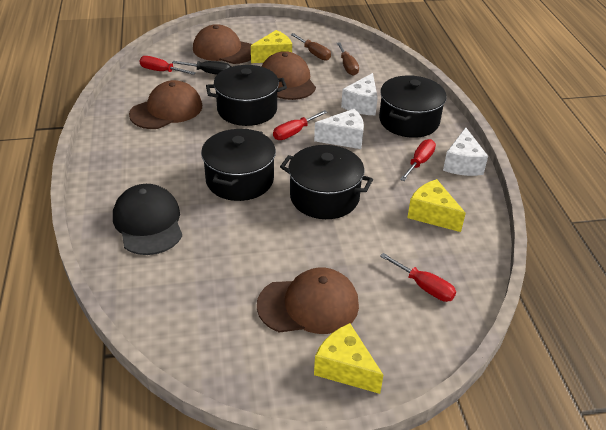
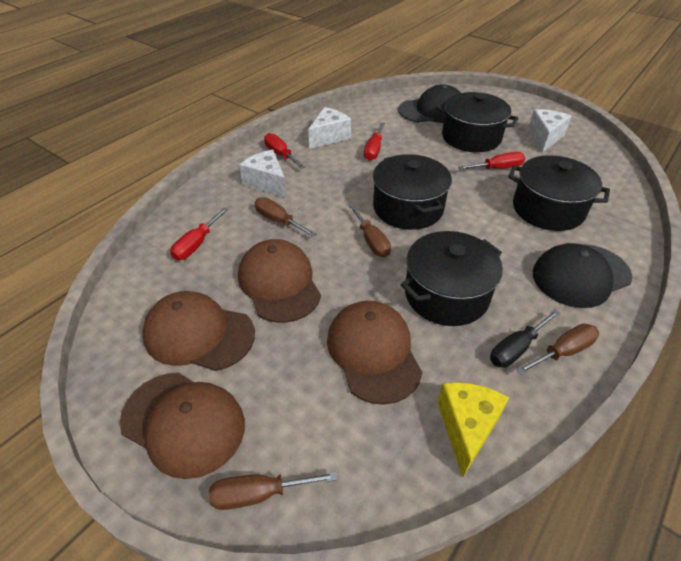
black cap: 1 -> 2
brown screwdriver: 2 -> 4
yellow cheese: 3 -> 1

